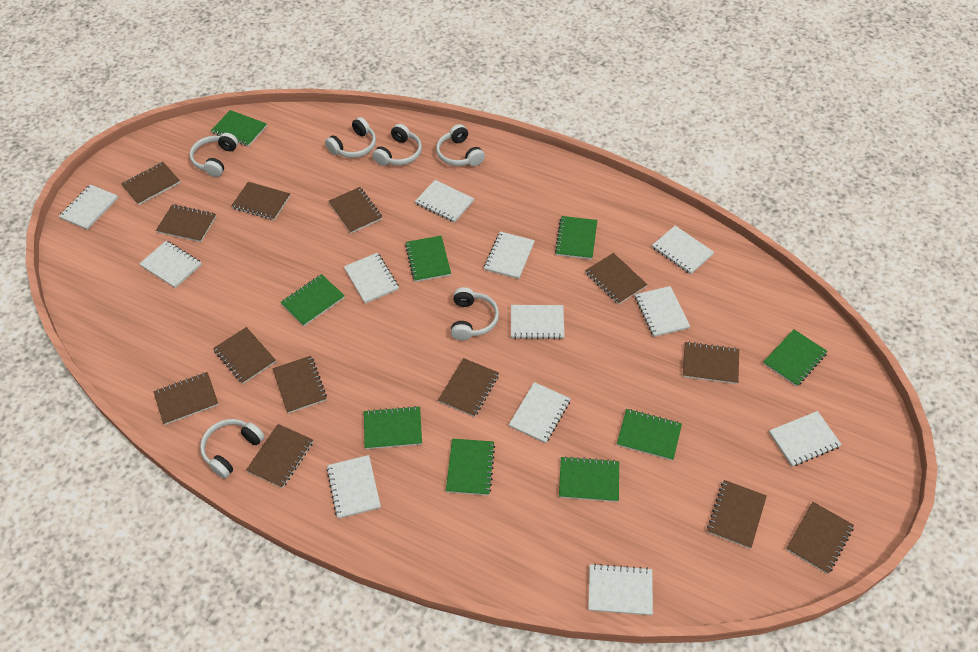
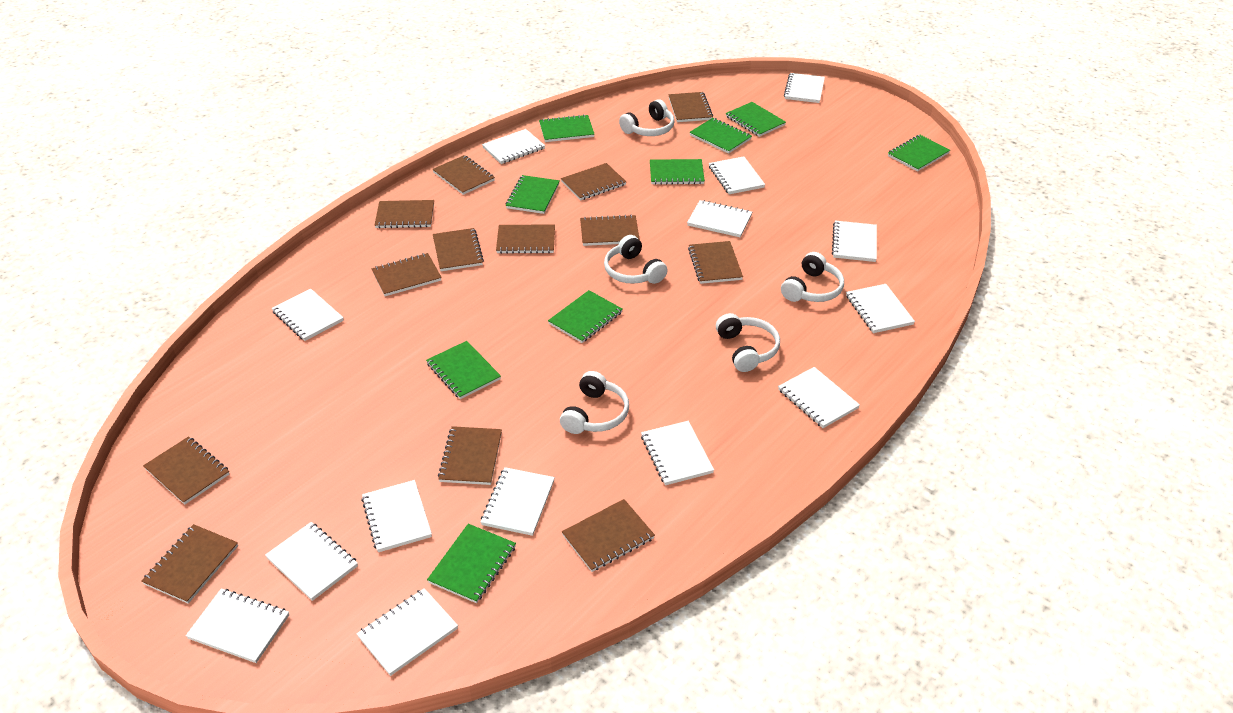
white headphones: 6 -> 5
white notebook: 12 -> 14

